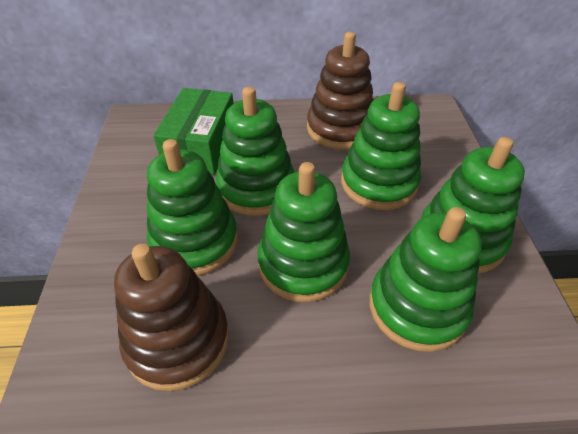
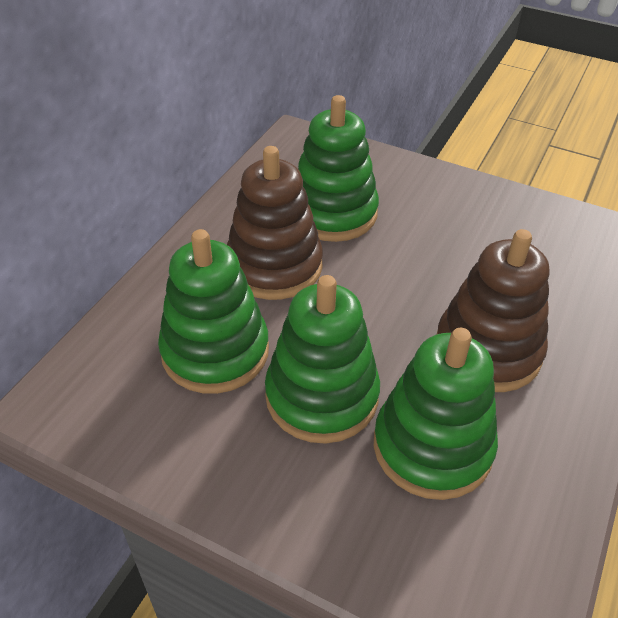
green box: 1 -> 0
green stacking toy: 6 -> 4

